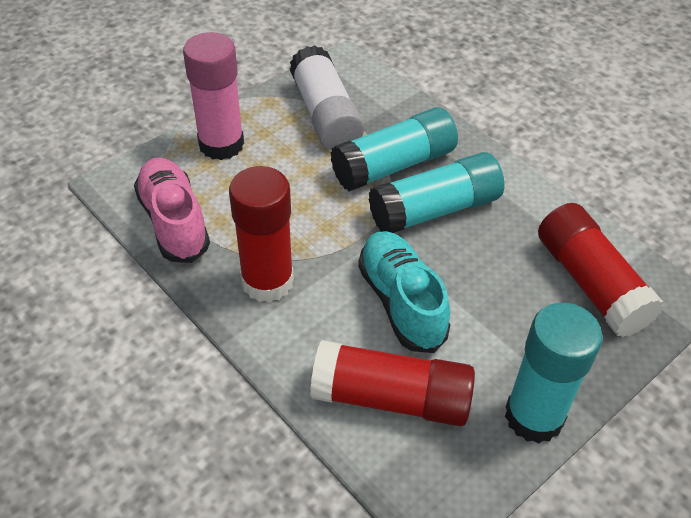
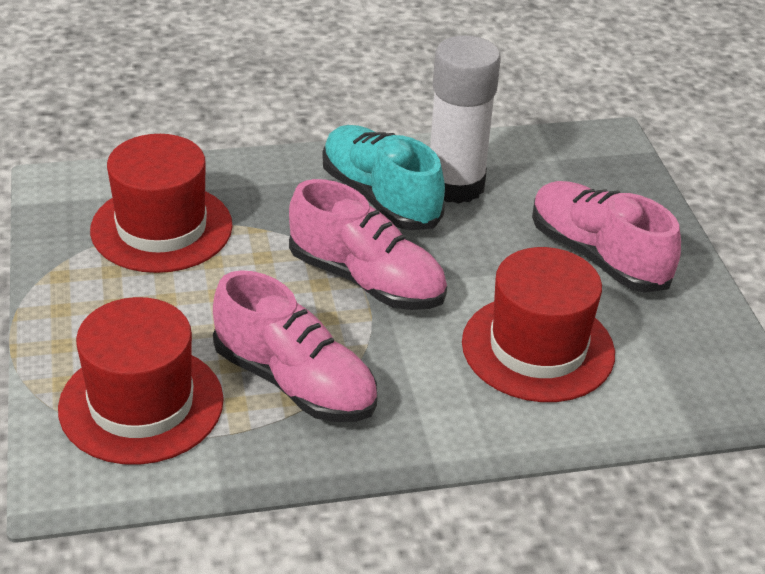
pink glue stick: 1 -> 0
pink shoe: 1 -> 3
red glue stick: 3 -> 0
red hat: 0 -> 3
turquoise glue stick: 3 -> 0

